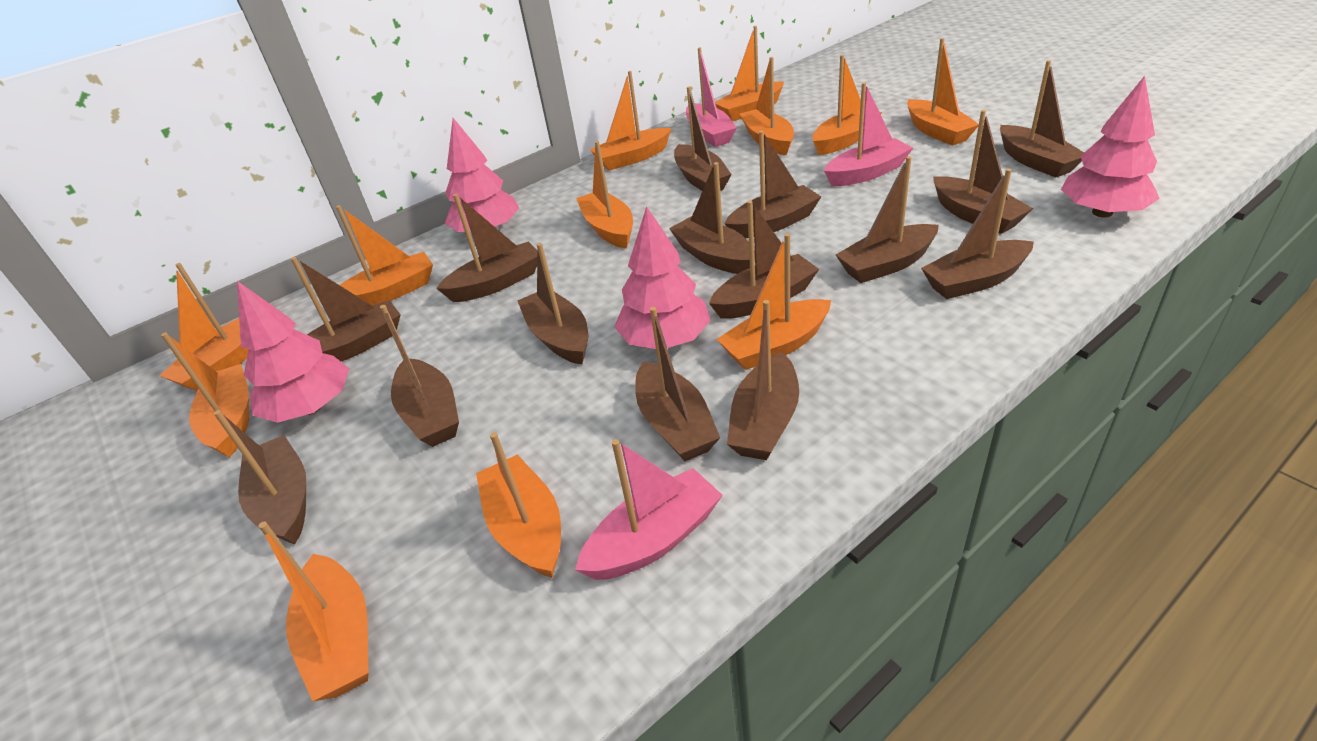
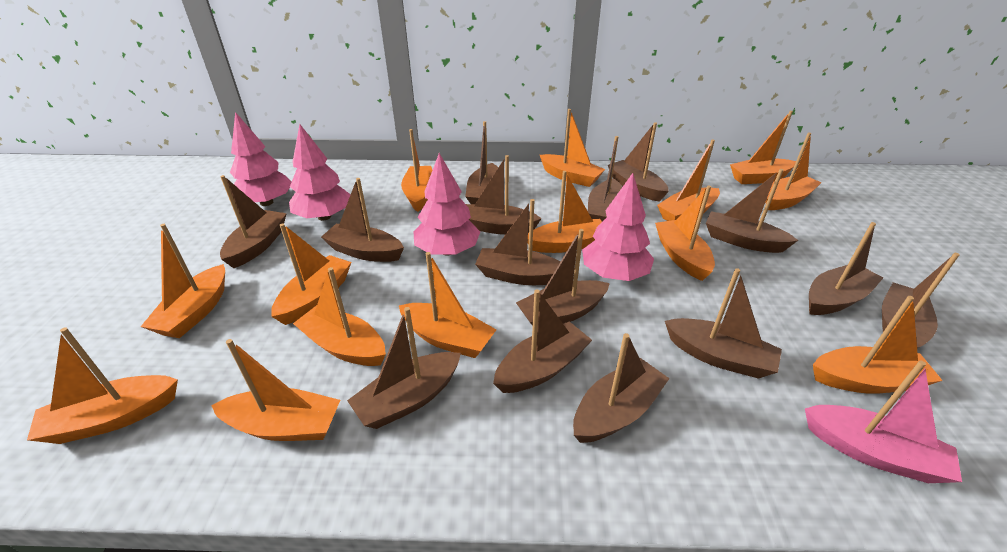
orange boat: 12 -> 14
pink boat: 3 -> 1

